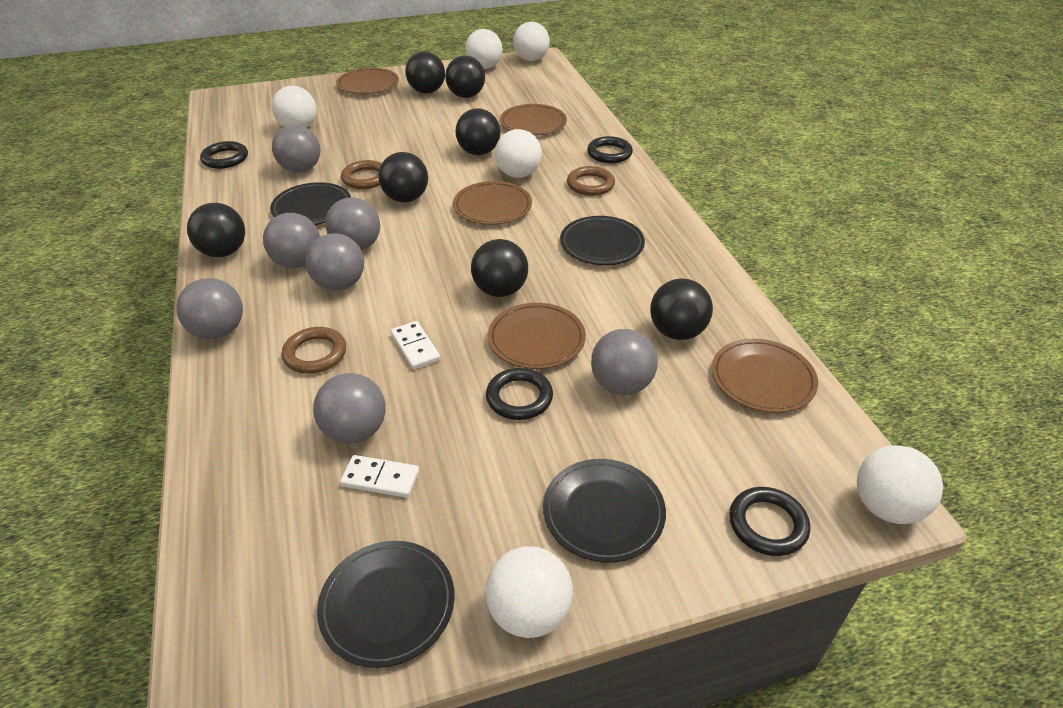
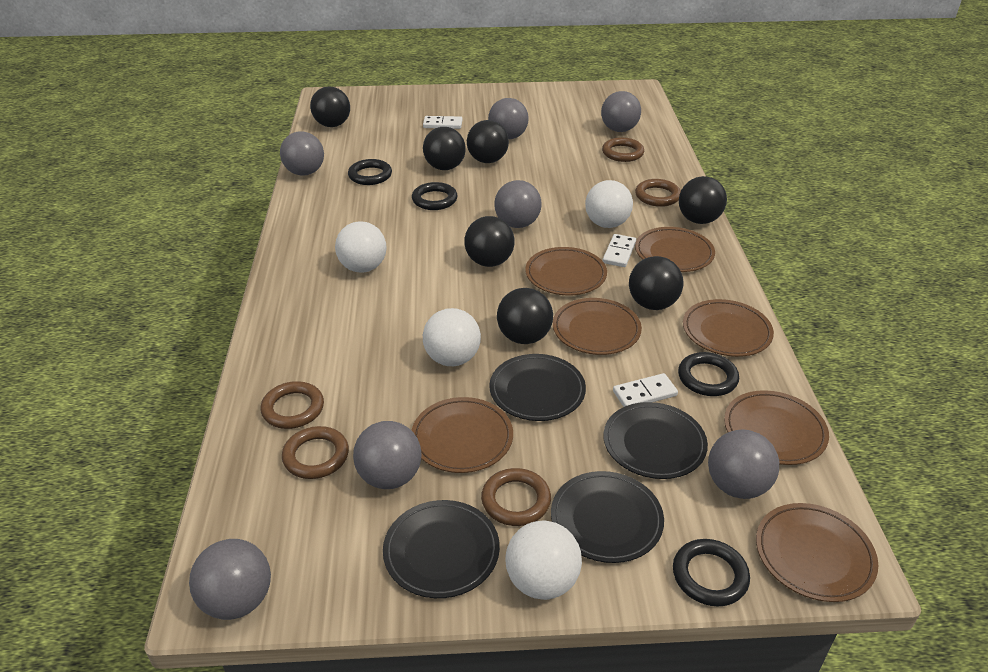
brown plate: 5 -> 7
brown ring: 3 -> 5
white ball: 6 -> 4
white domino: 2 -> 3

